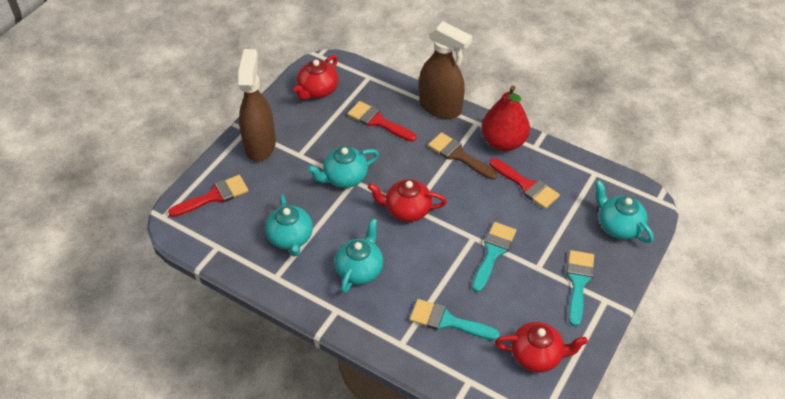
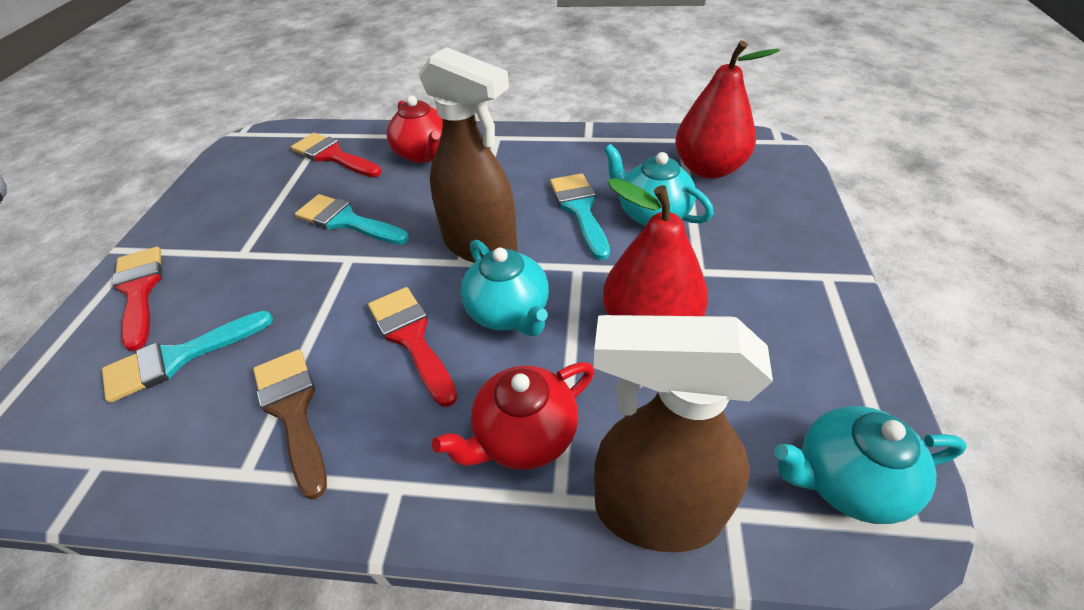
red pear: 1 -> 2
red teapot: 3 -> 2
turquoise teapot: 4 -> 3

